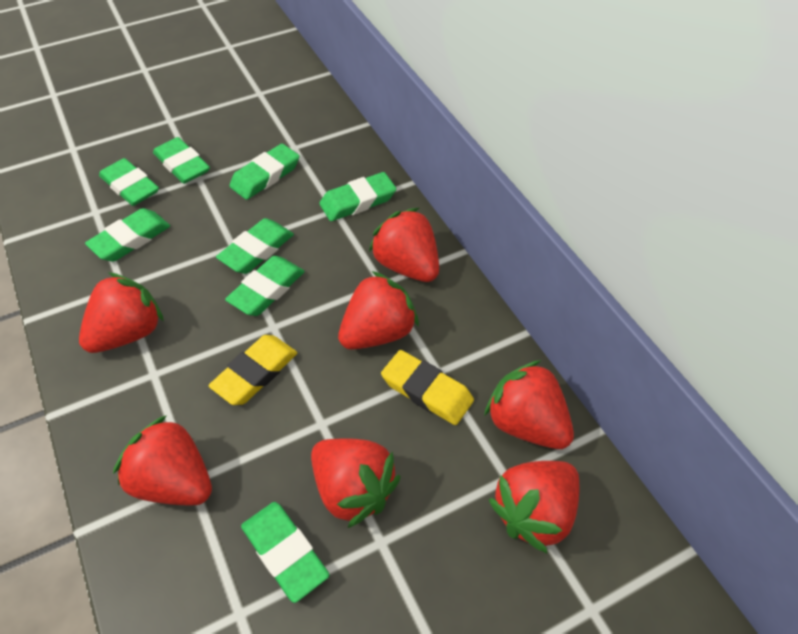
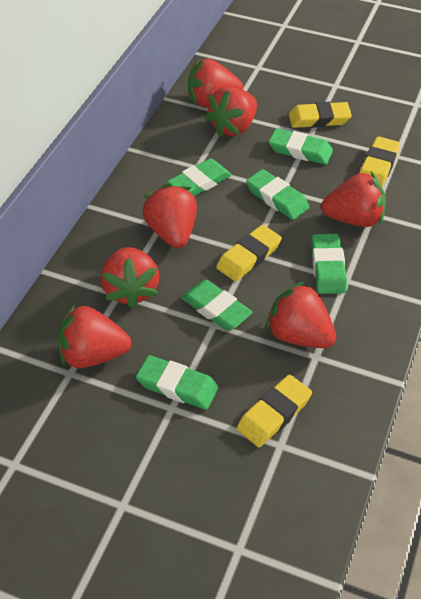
green eraser: 8 -> 6
yellow eraser: 2 -> 4

